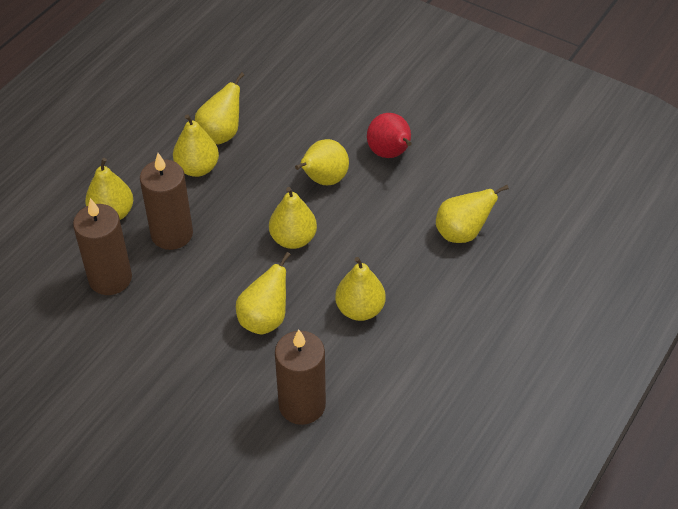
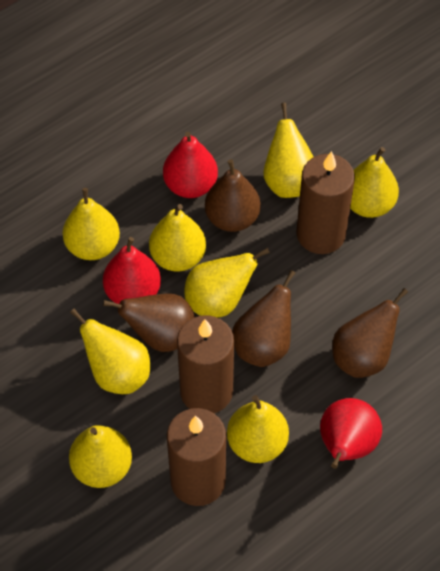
brown pear: 0 -> 4
red pear: 1 -> 3

